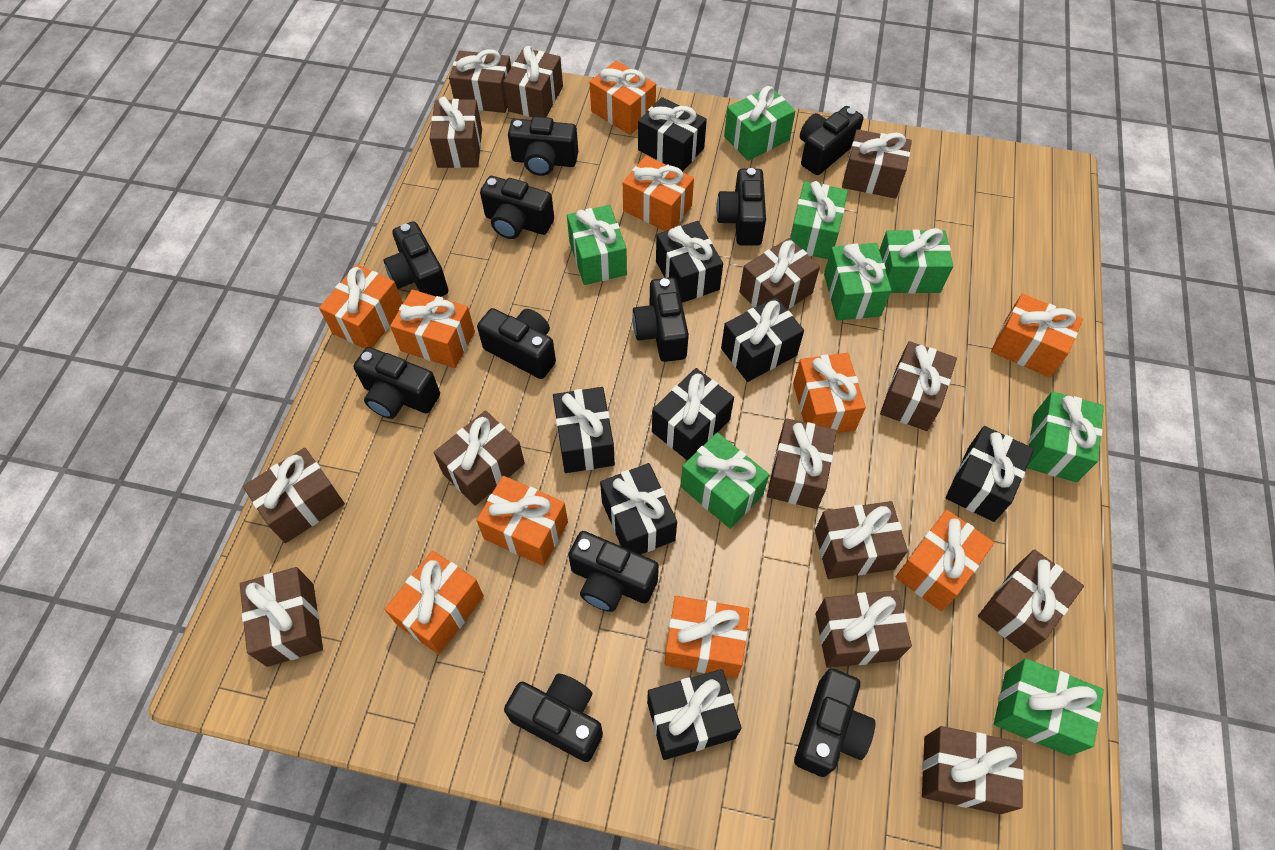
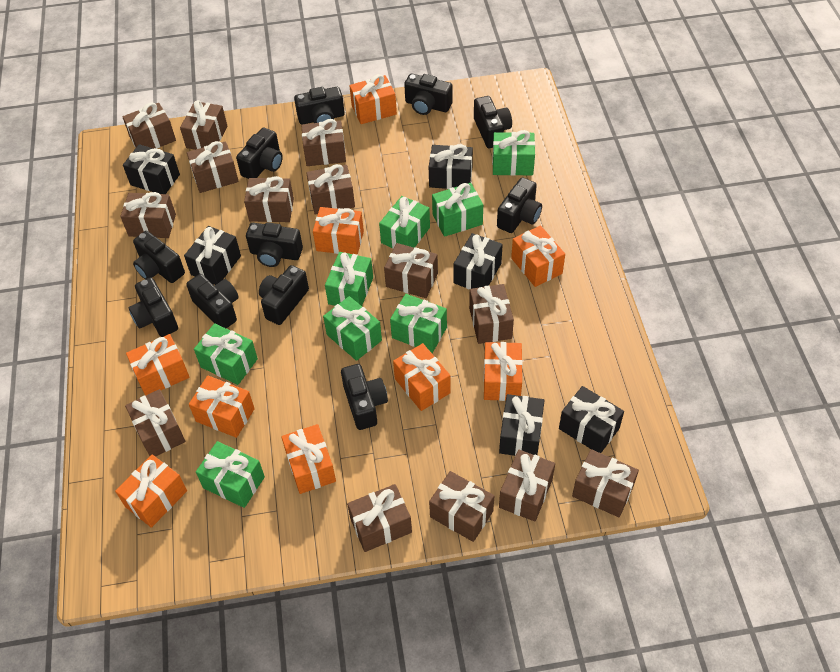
black gift: 8 -> 6
orange gift: 10 -> 9

